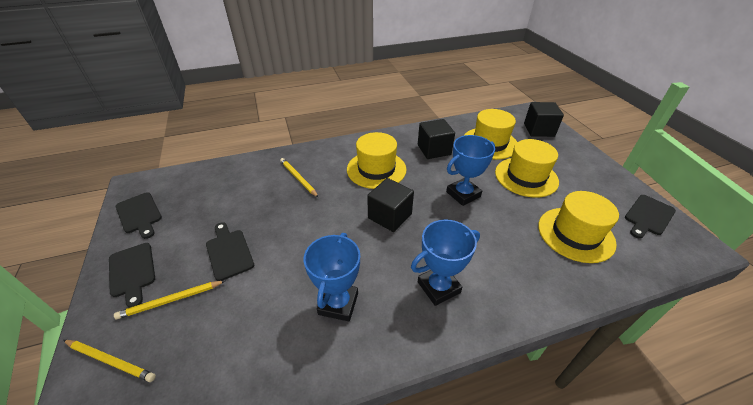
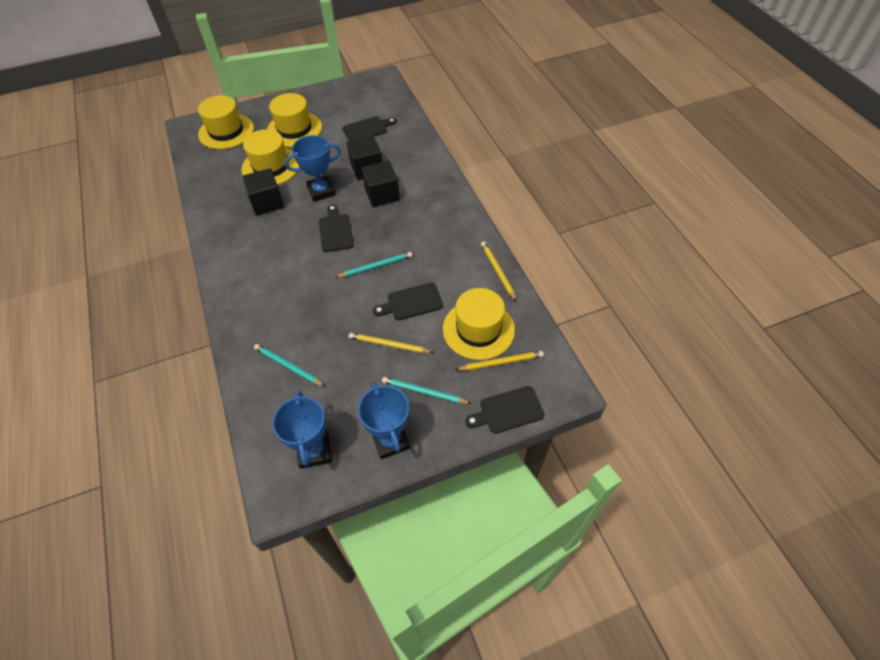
turquoise pencil: 0 -> 3

